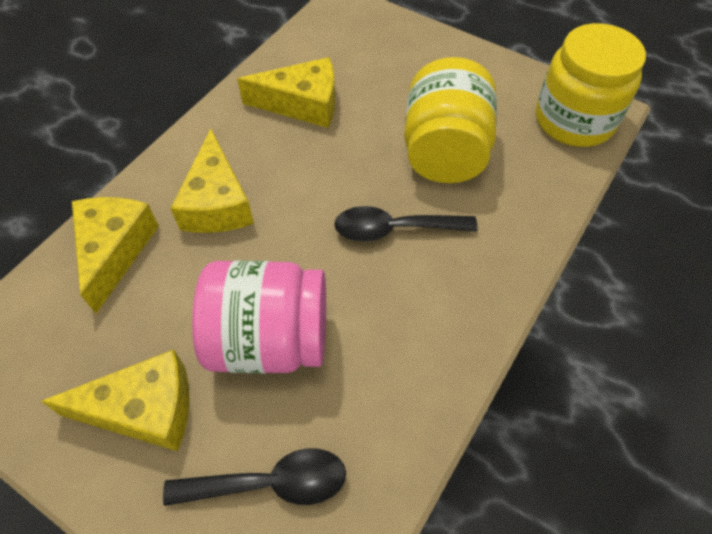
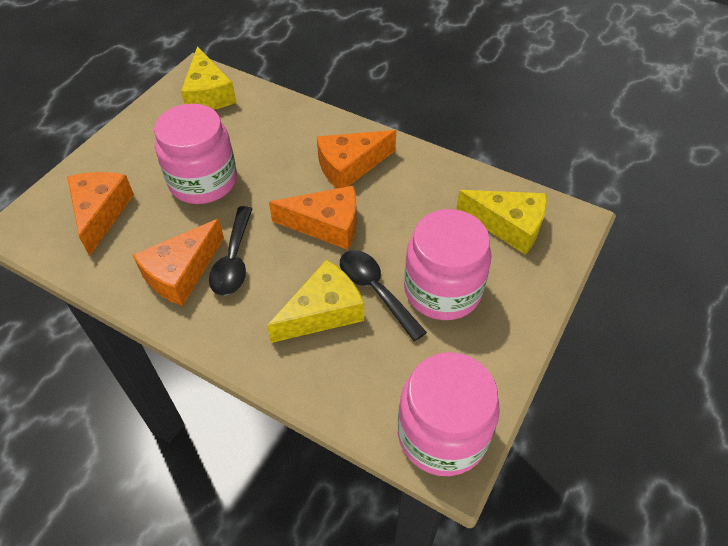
orange cheese: 0 -> 4
pink jar: 1 -> 3
yellow cheese: 4 -> 3
yellow jar: 2 -> 0

